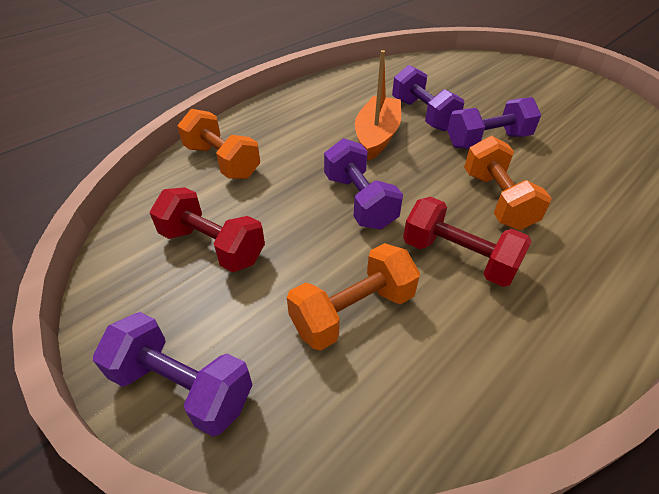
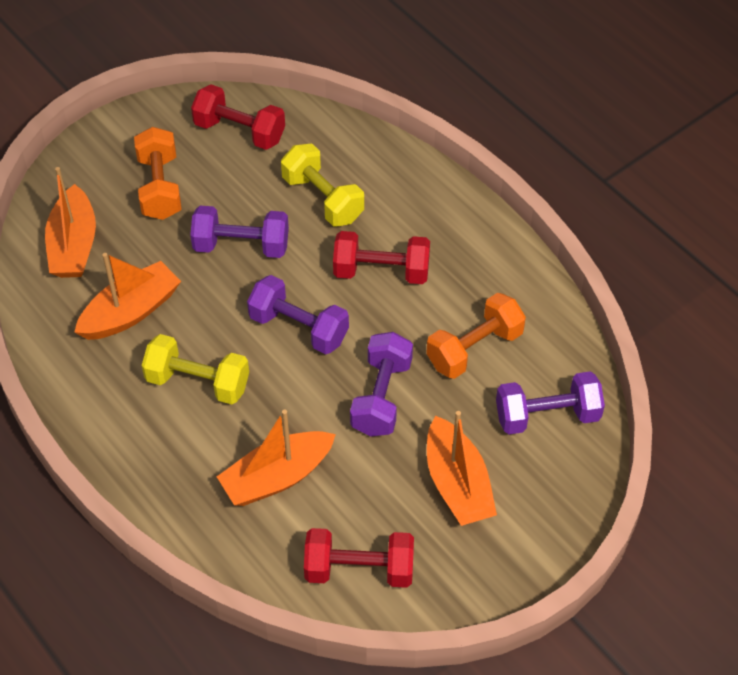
orange boat: 1 -> 4
orange dumbbell: 3 -> 2
red dumbbell: 2 -> 3
yellow dumbbell: 0 -> 2

